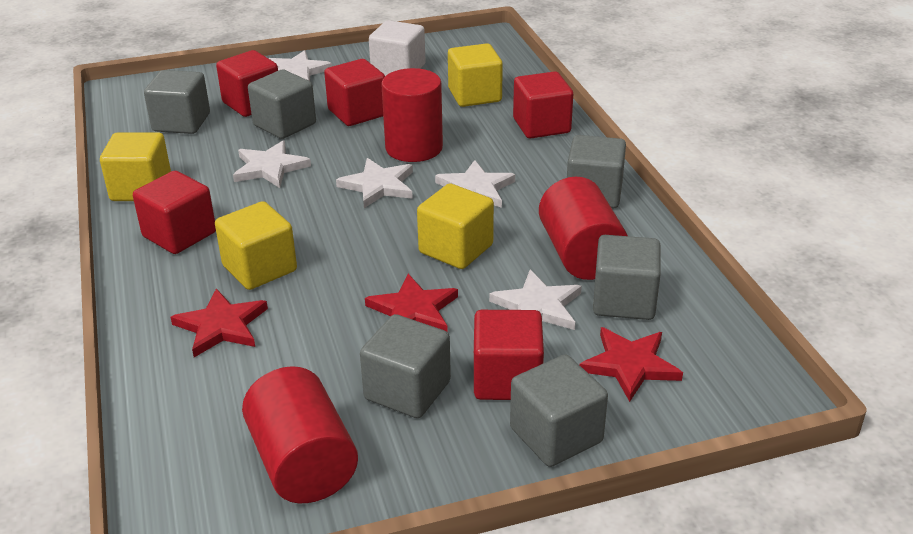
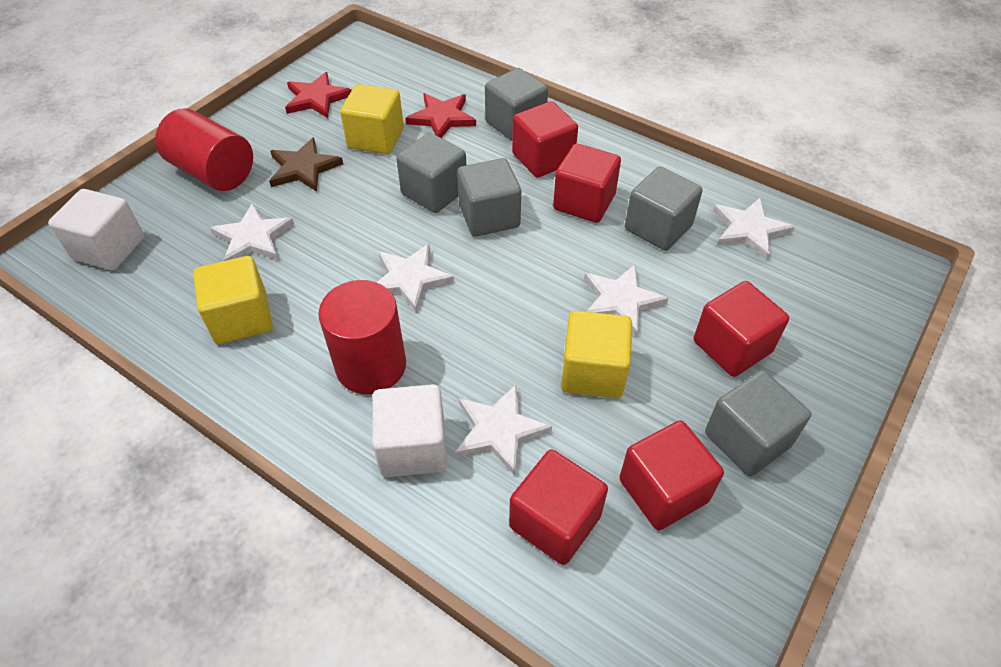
brown star: 0 -> 1
grey cube: 6 -> 5
red cylinder: 3 -> 2
red star: 3 -> 2
white cube: 1 -> 2
yellow cube: 4 -> 3

